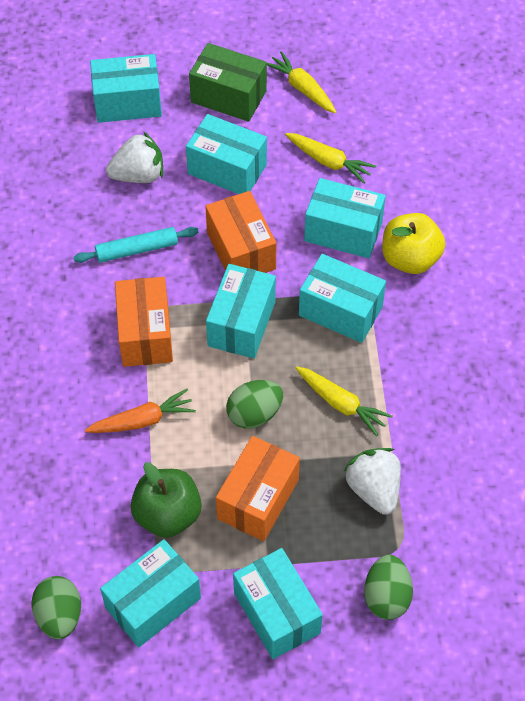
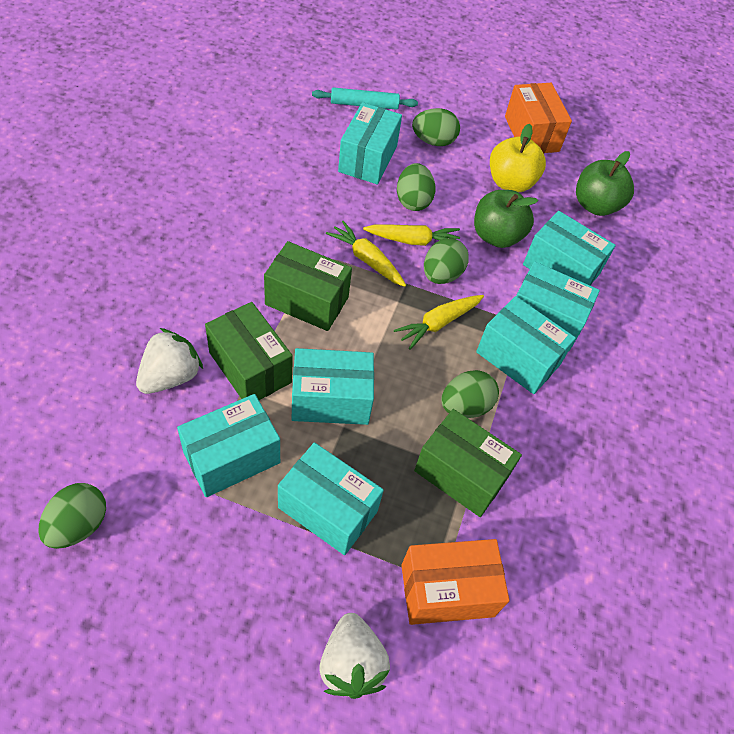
green apple: 1 -> 2
green box: 1 -> 3
green egg: 3 -> 5
orange box: 3 -> 2
orange carrot: 1 -> 0

